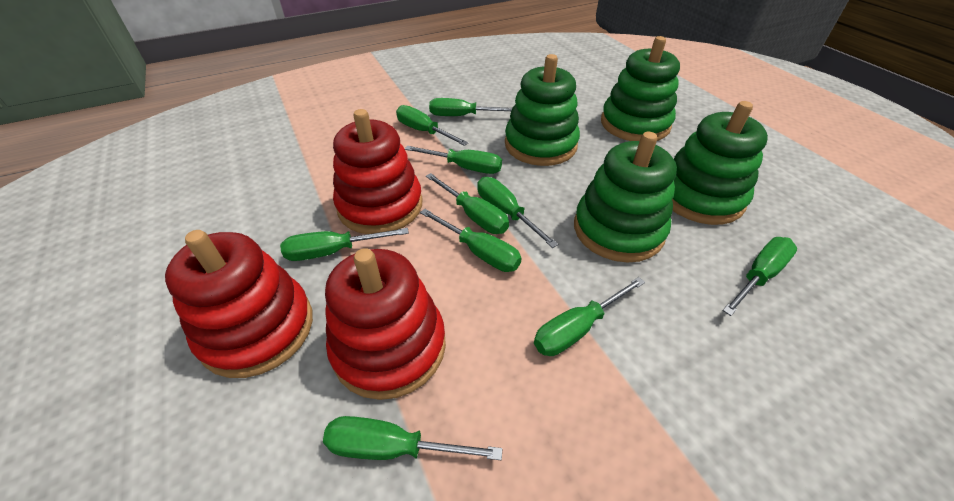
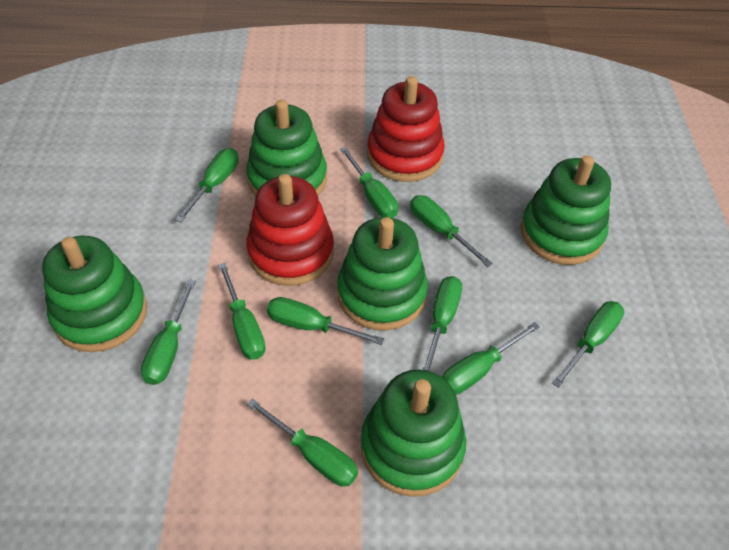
green stacking toy: 4 -> 5
red stacking toy: 3 -> 2

